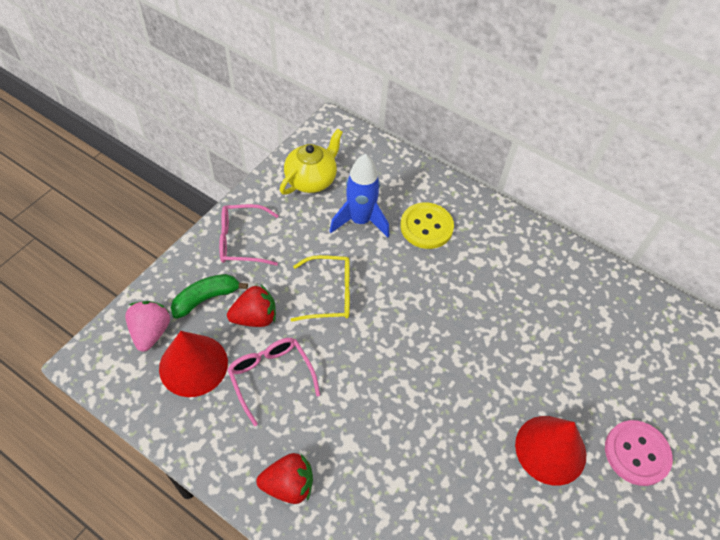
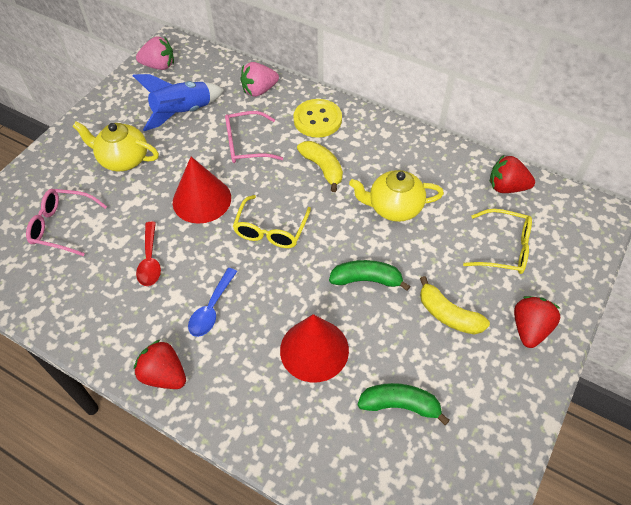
blue spoon: 0 -> 1
green banana: 1 -> 2
pink button: 1 -> 0
pink strawberry: 1 -> 2
red spoon: 0 -> 1
red strawberry: 2 -> 3
yellow banana: 0 -> 2
yellow glasses: 1 -> 2
yellow teapot: 1 -> 2

